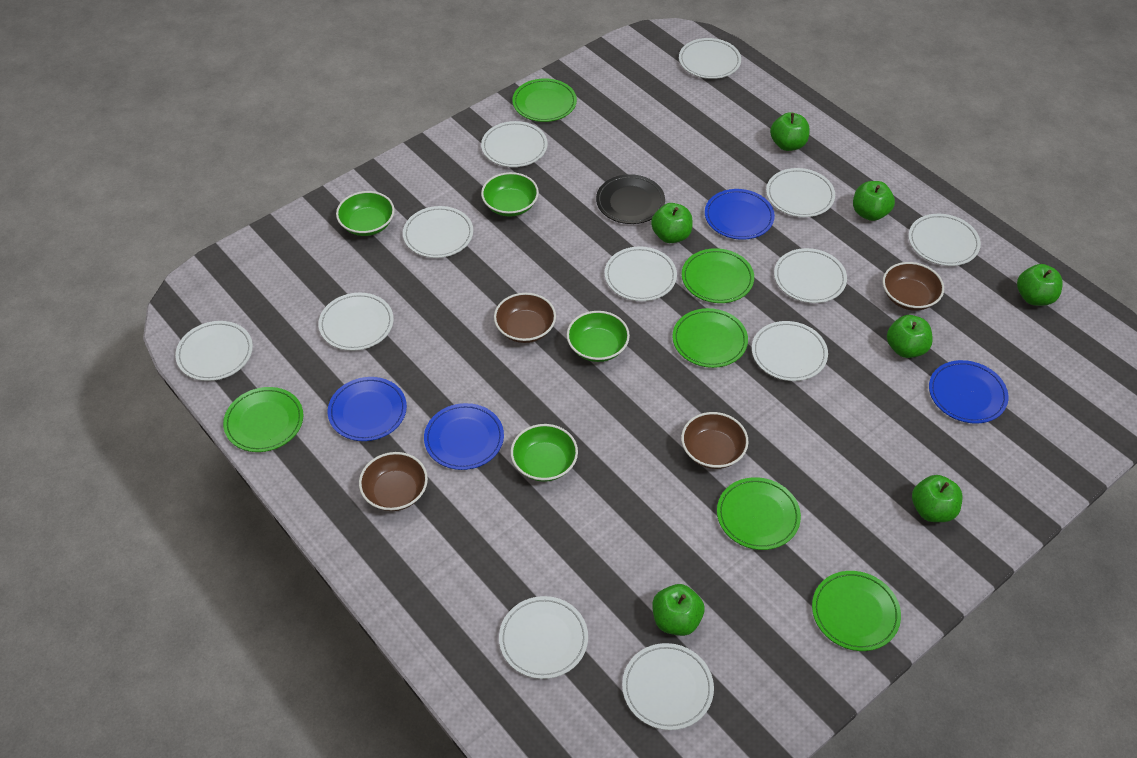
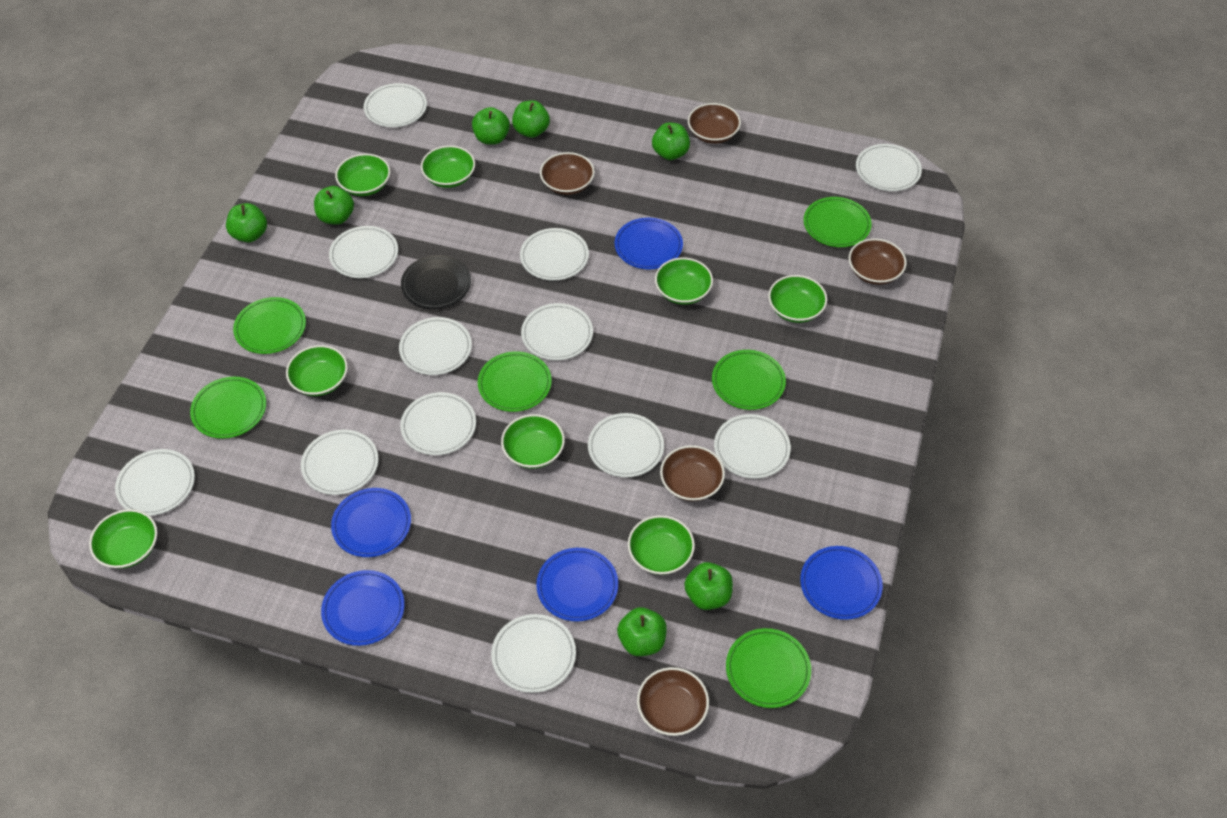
blue plate: 4 -> 5
brown bowl: 4 -> 5
green bowl: 4 -> 8

